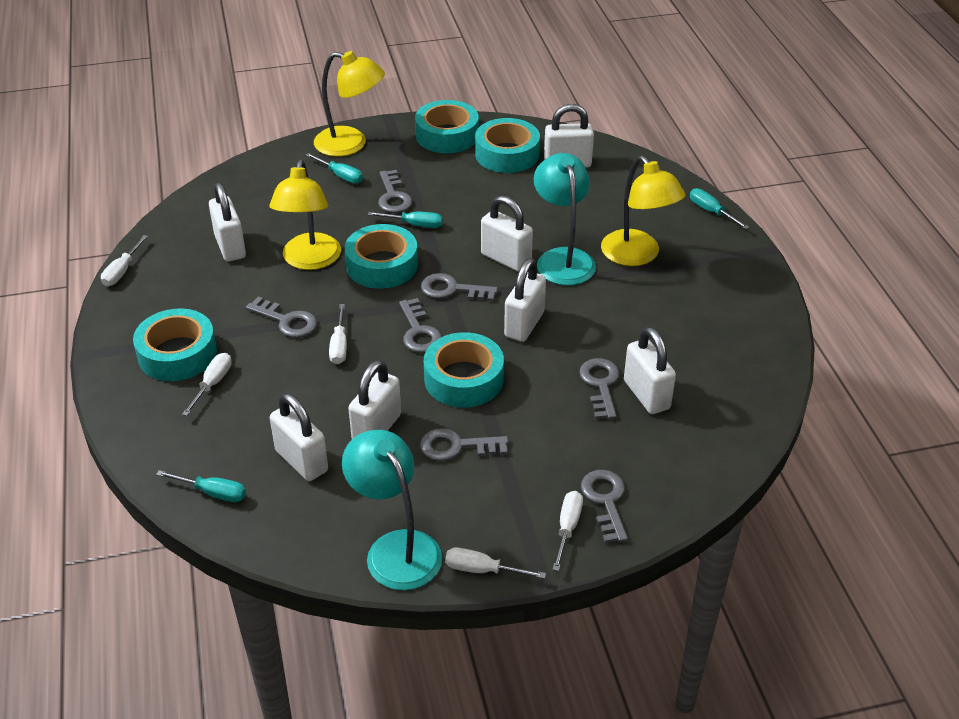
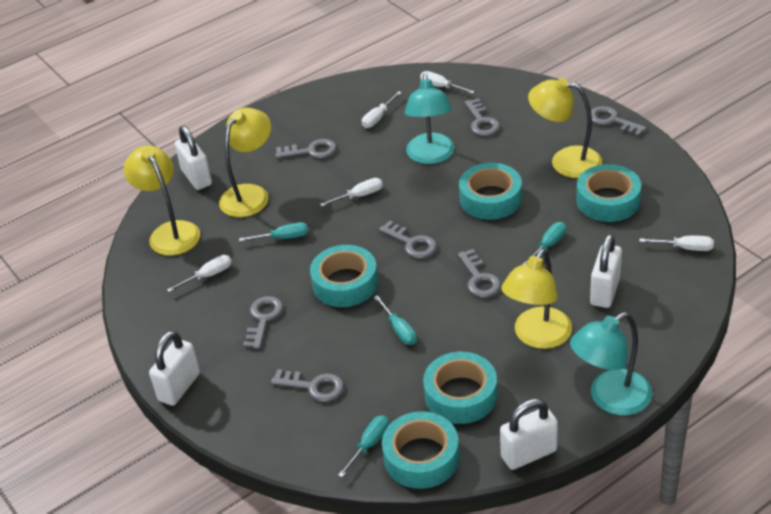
white padlock: 7 -> 4
yellow lamp: 3 -> 4

